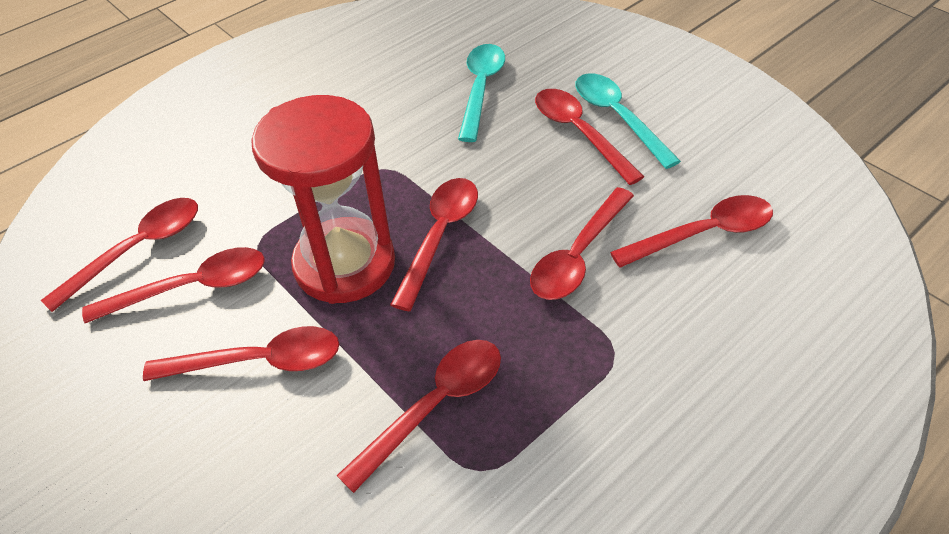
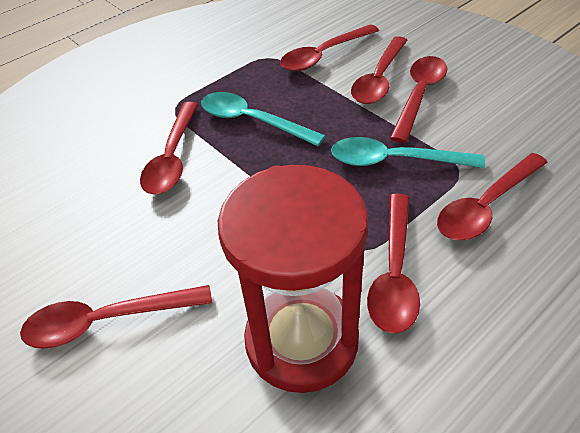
red spoon: 8 -> 7

